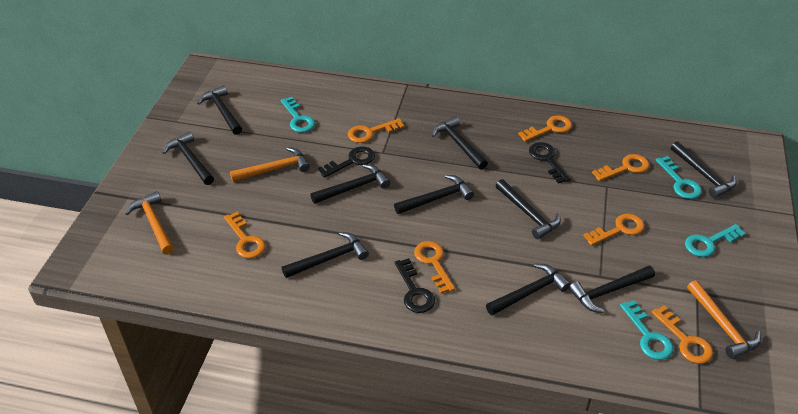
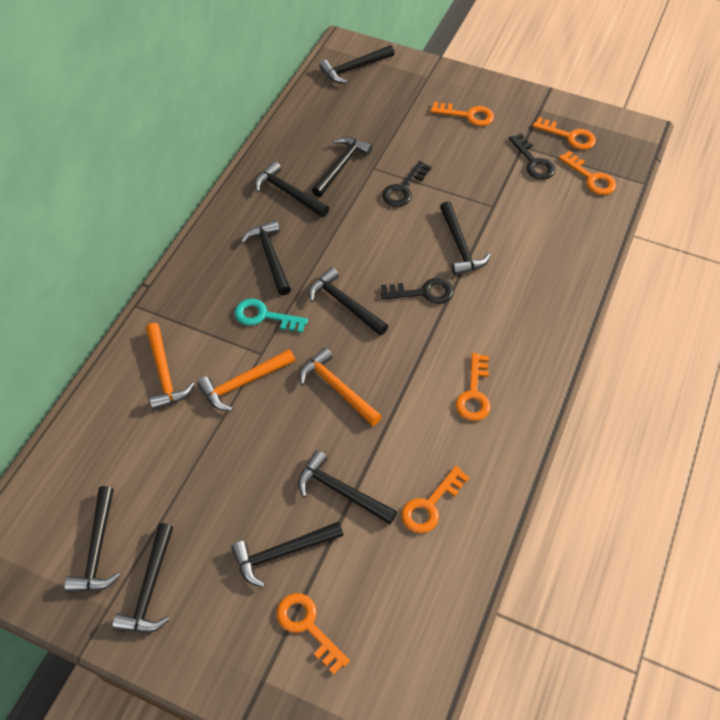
orange key: 7 -> 6
turquoise key: 4 -> 1

